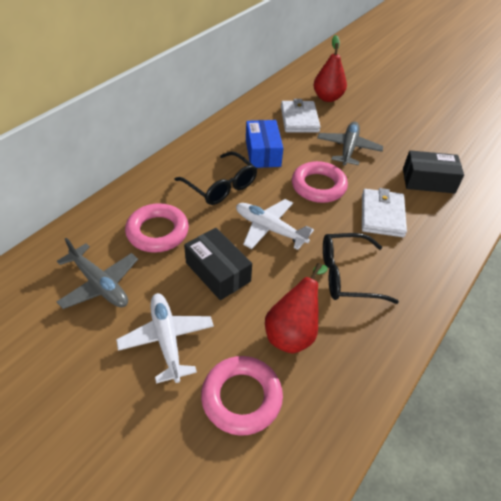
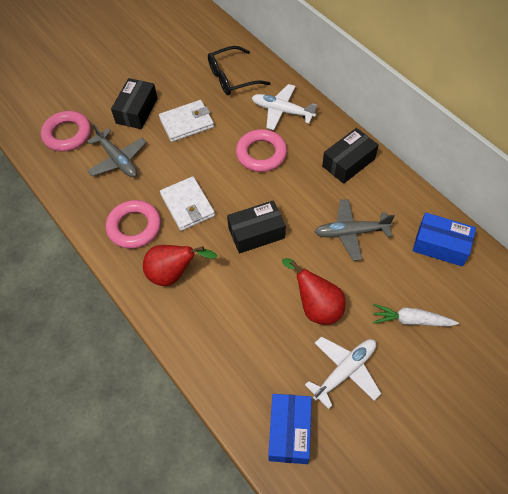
black box: 2 -> 3
black glasses: 2 -> 1
blue box: 1 -> 2
white carrot: 0 -> 1

